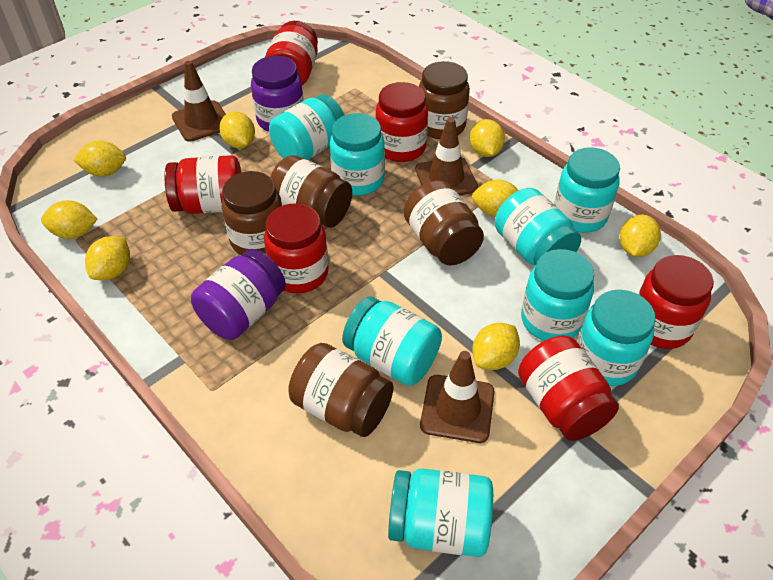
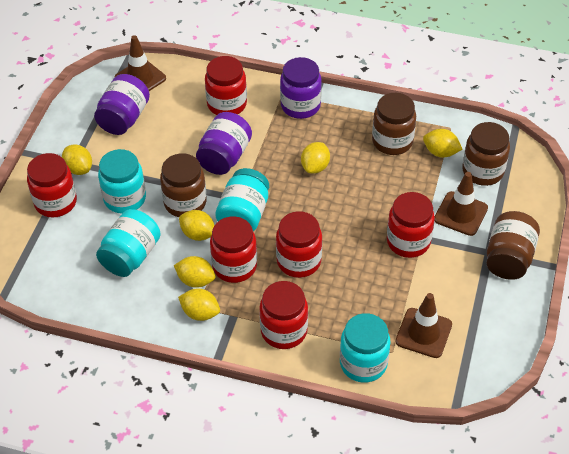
brown jar: 5 -> 4
purple jar: 2 -> 3
turquoise jar: 8 -> 4
yellow lemon: 8 -> 6

